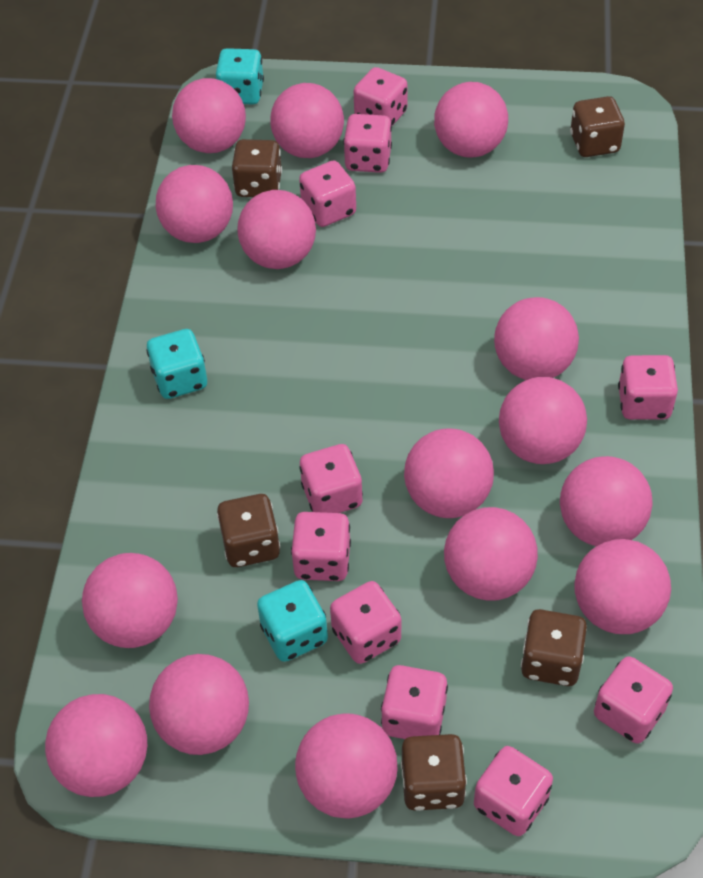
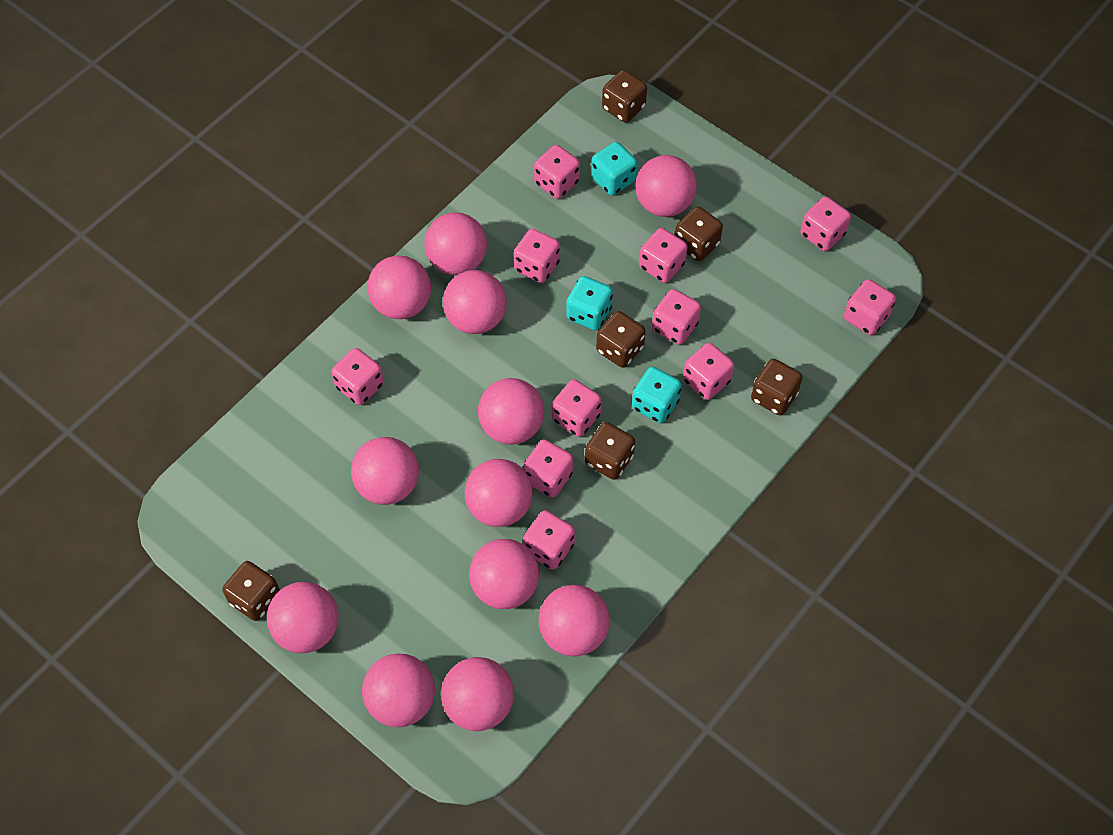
brown dice: 5 -> 6
pink ball: 15 -> 12
pink dice: 10 -> 11

